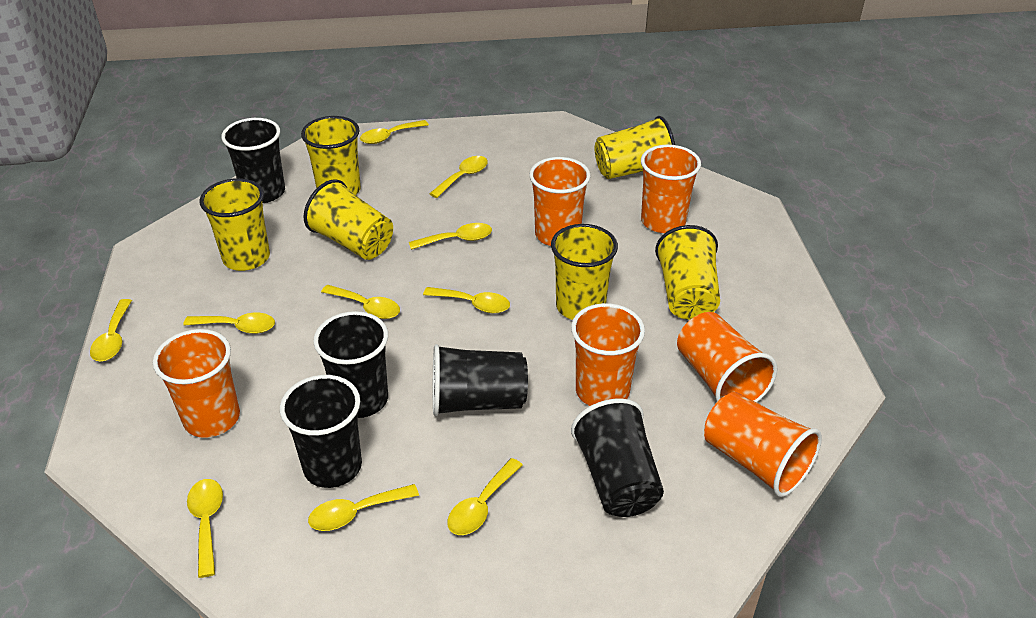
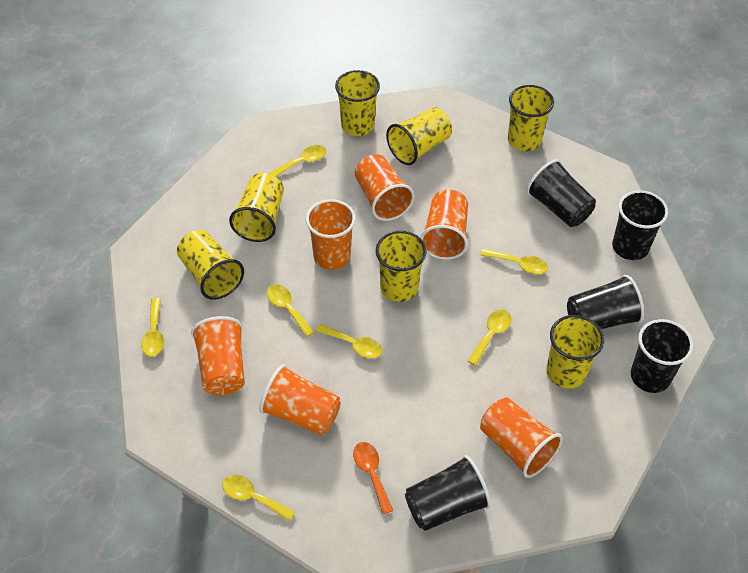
orange spoon: 0 -> 1
yellow cup: 6 -> 7
yellow spoon: 10 -> 7

